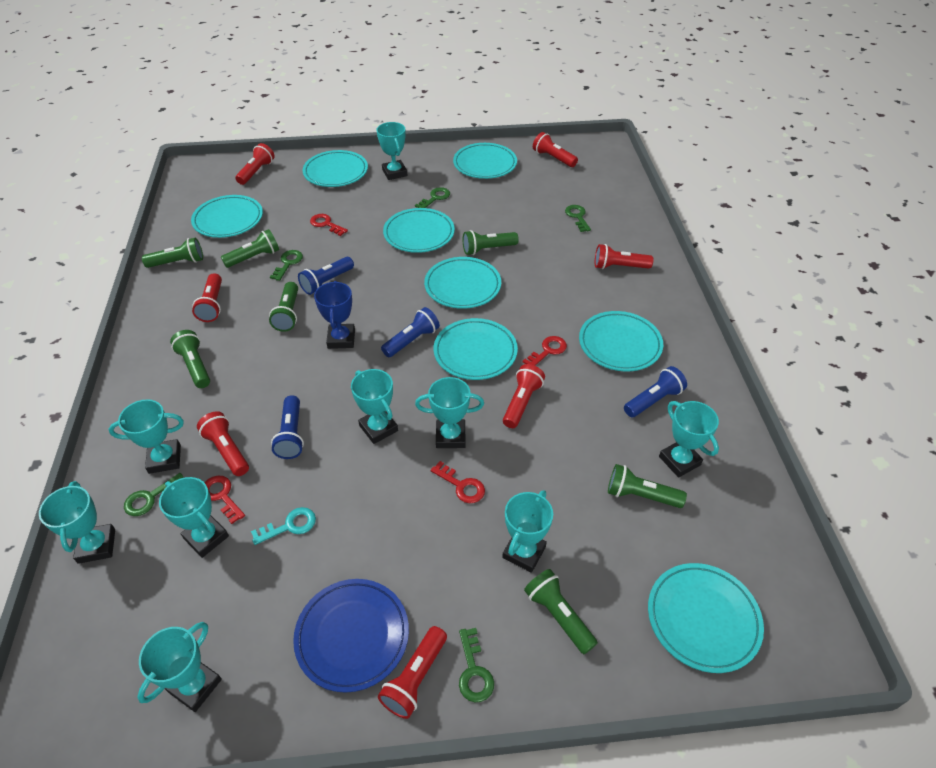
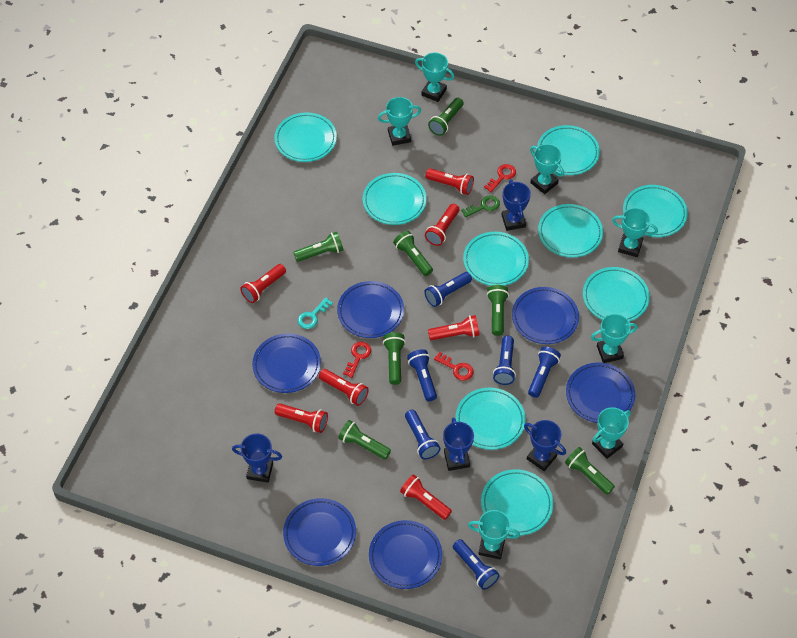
blue flashlight: 4 -> 6
blue plate: 1 -> 6
blue trophy: 1 -> 4
green key: 5 -> 1
red key: 4 -> 3
turquoise plate: 8 -> 9
turquoise trophy: 9 -> 7

